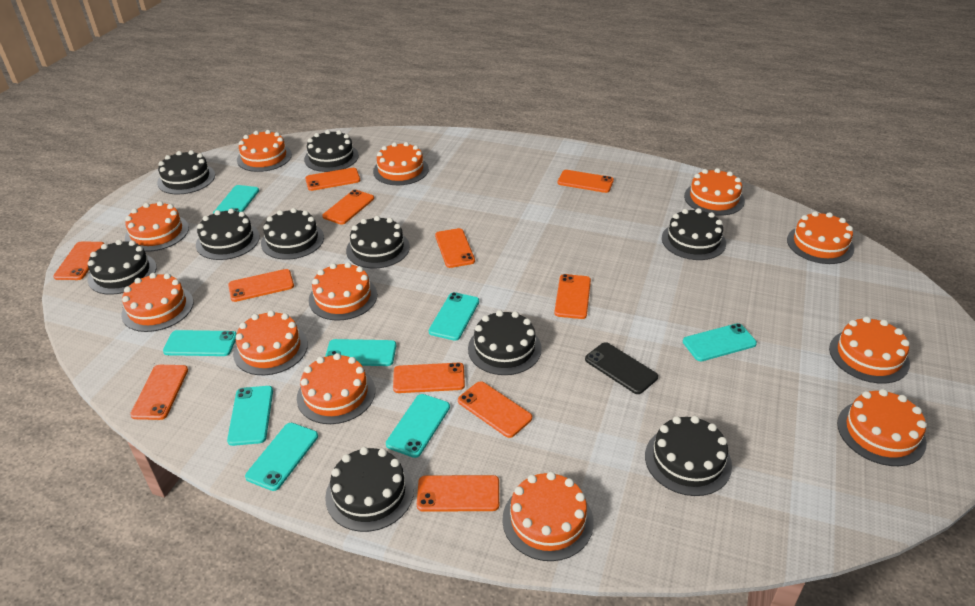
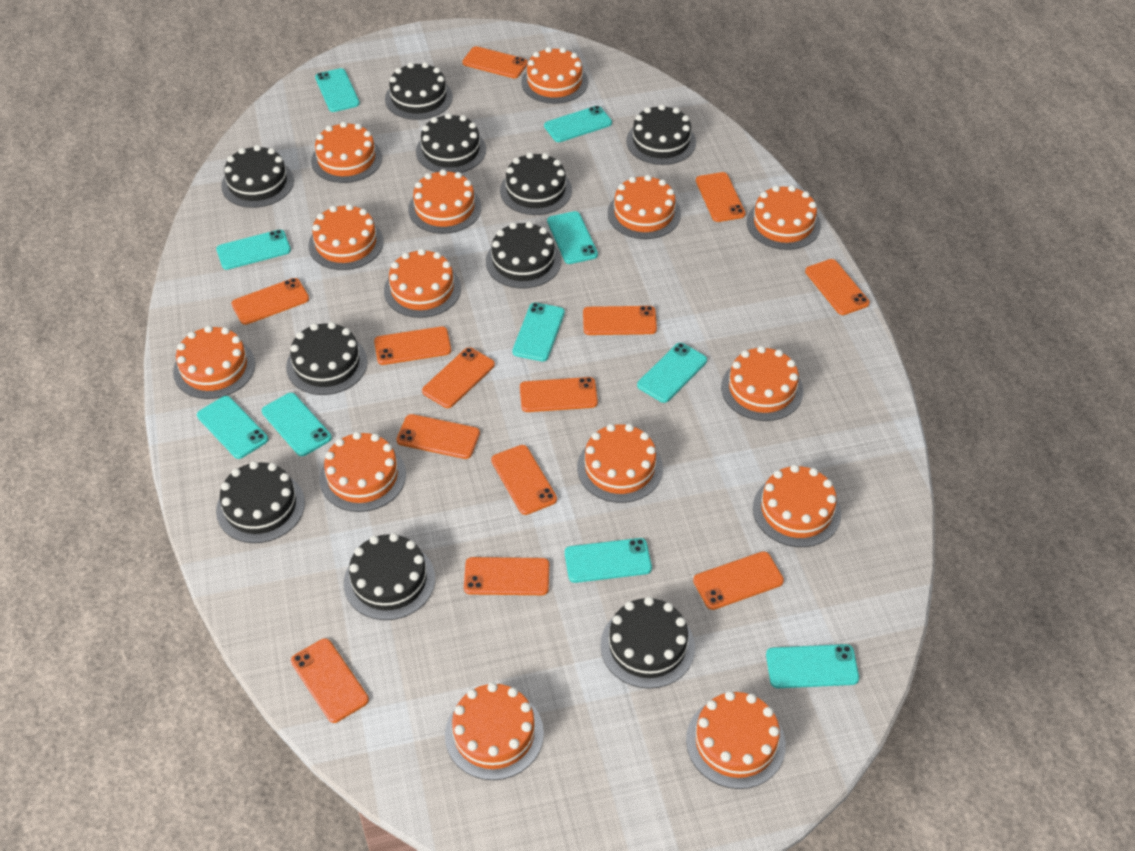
black phone: 1 -> 0
orange cake: 12 -> 14
orange phone: 11 -> 13
turquoise phone: 8 -> 10

